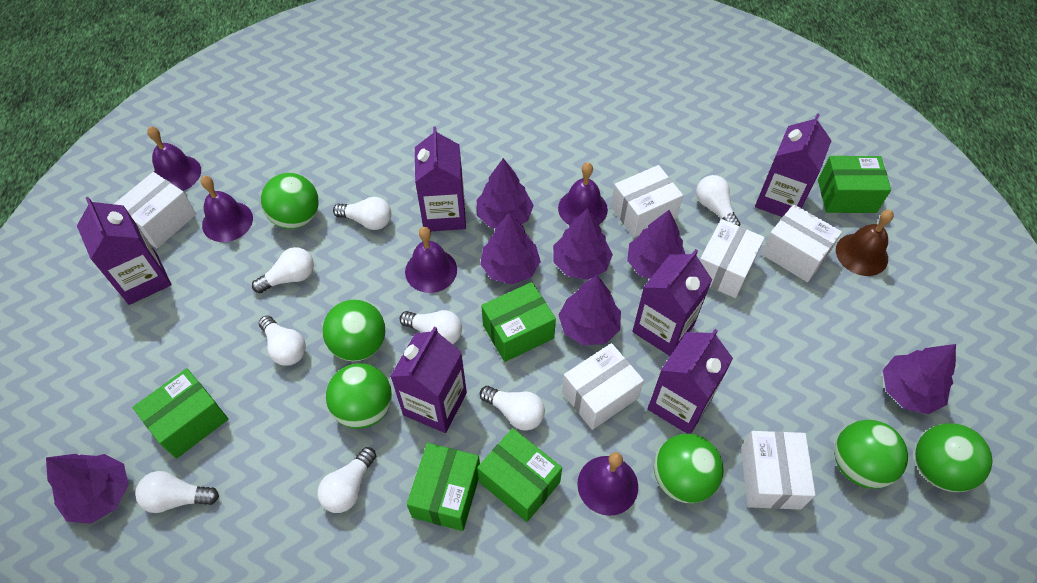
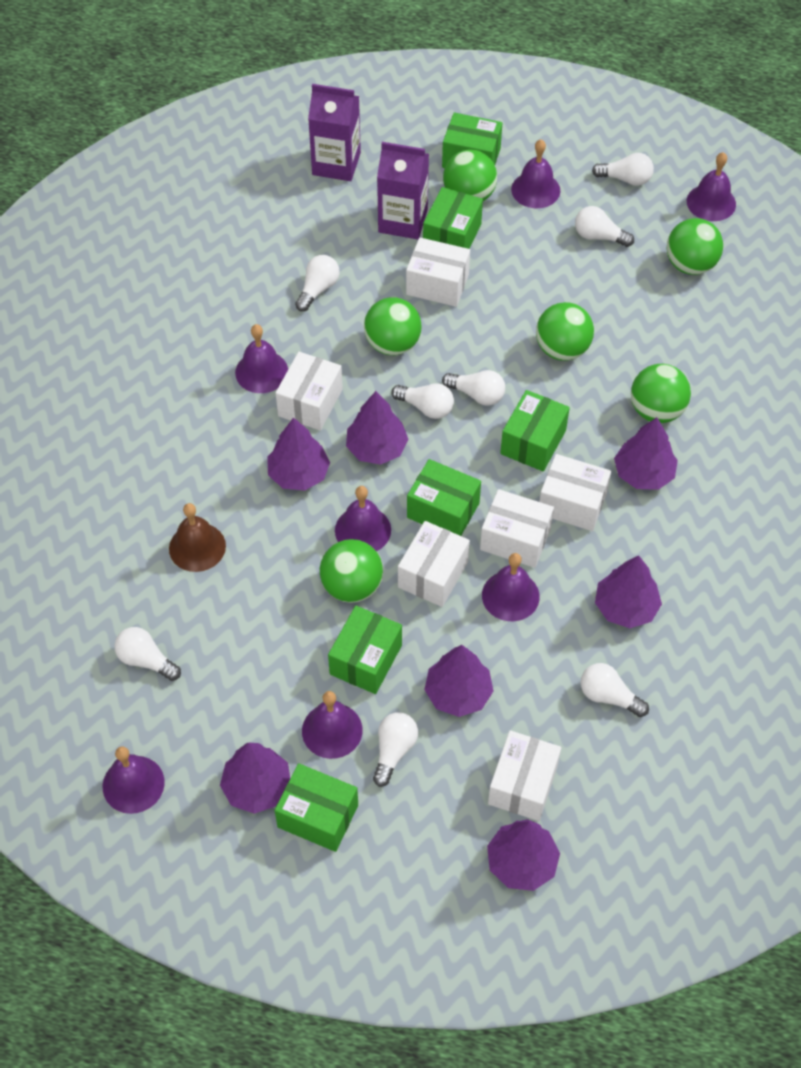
green box: 5 -> 6
purple bell: 5 -> 7
purple carton: 6 -> 2

